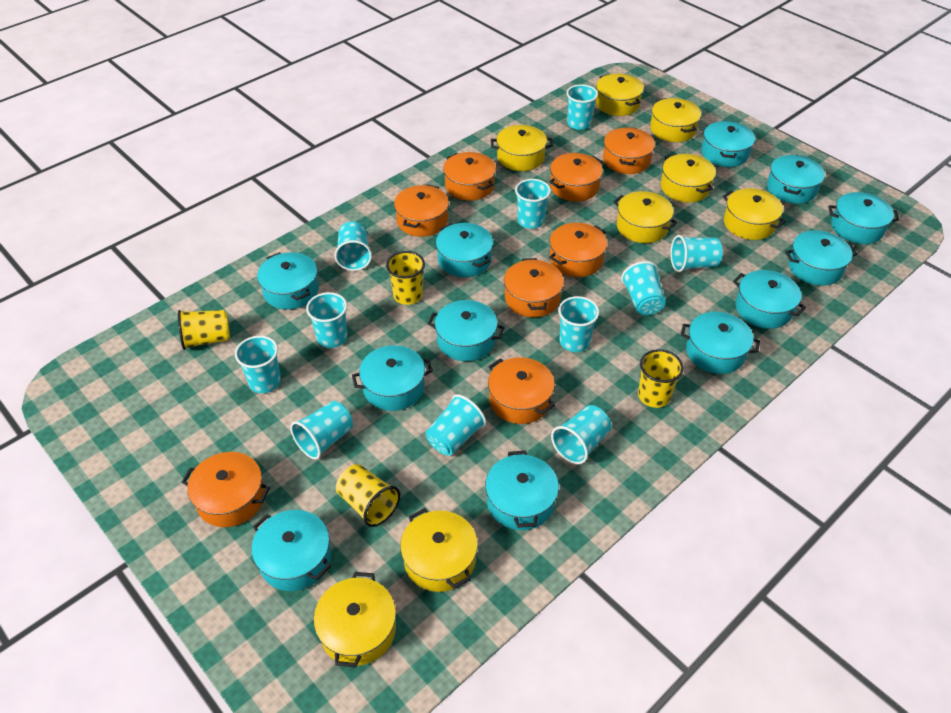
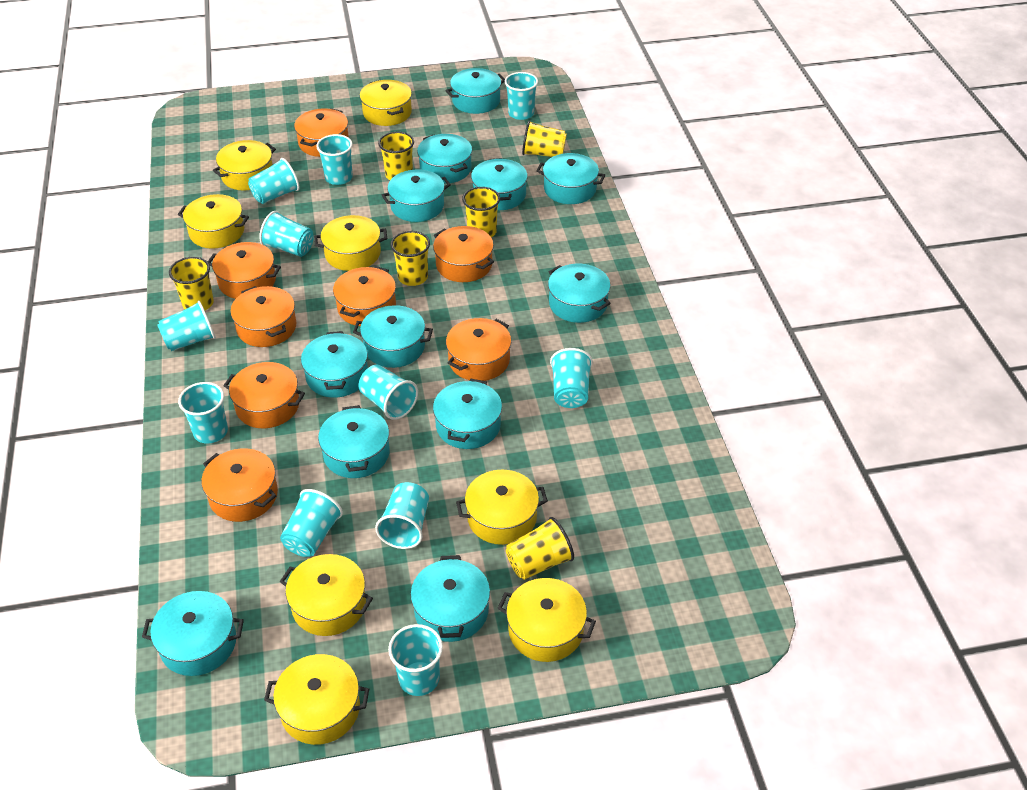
yellow cup: 4 -> 6

